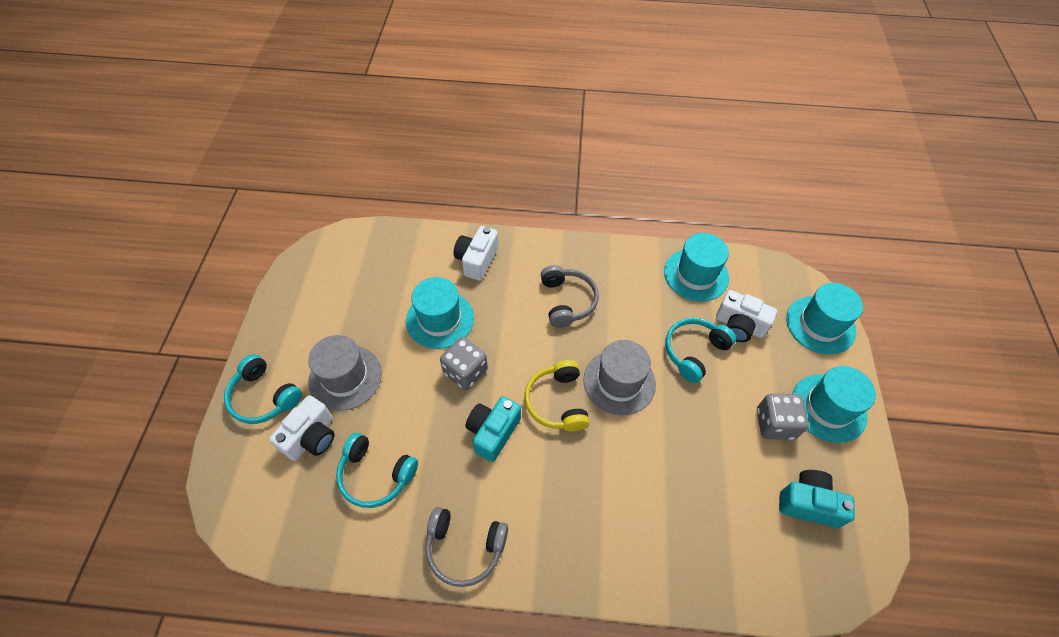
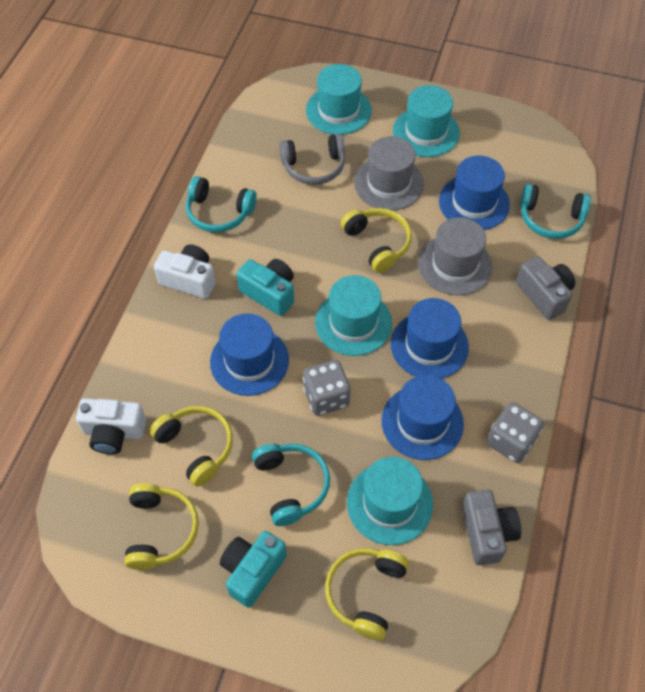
blue hat: 0 -> 4
grey camera: 0 -> 2
grey headphones: 2 -> 1
white camera: 3 -> 2
yellow headphones: 1 -> 4

